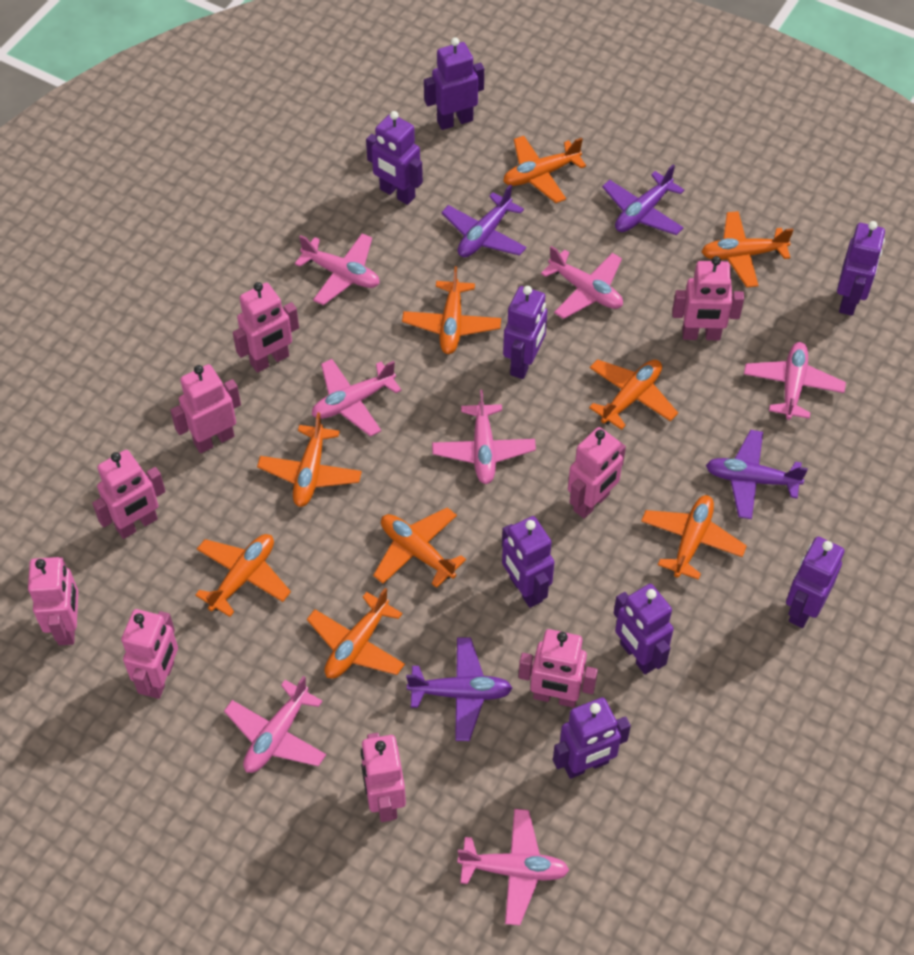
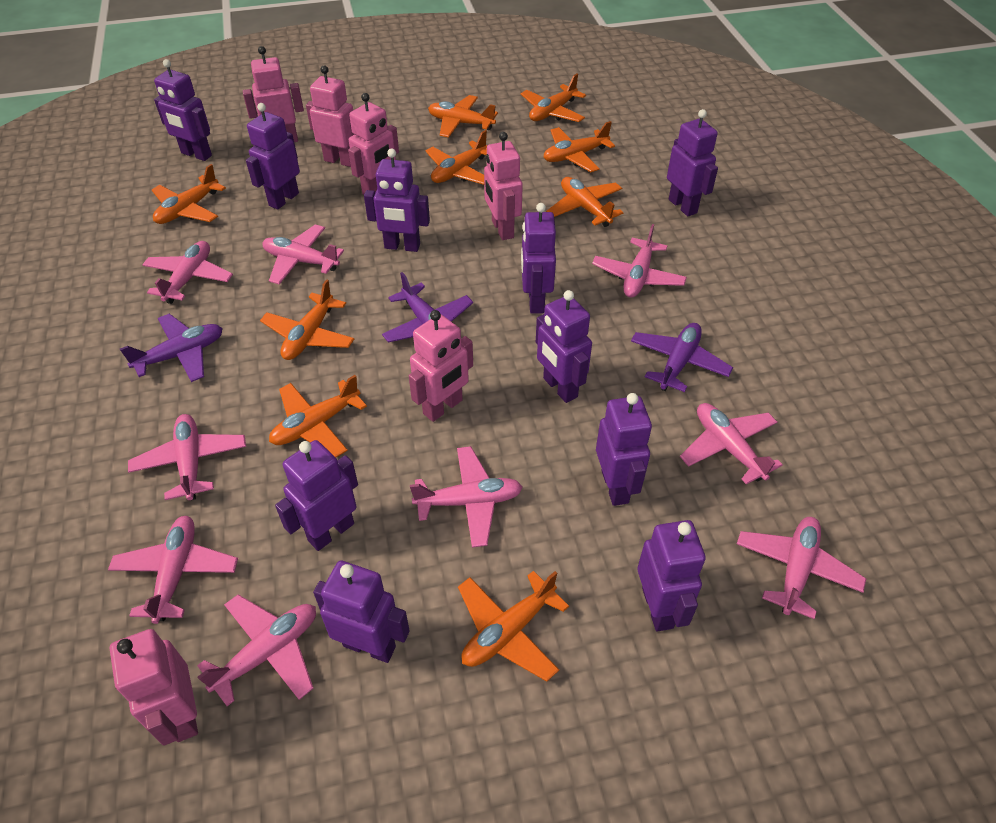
pink plane: 7 -> 9
pink robot: 9 -> 6
purple plane: 4 -> 3
purple robot: 8 -> 10

